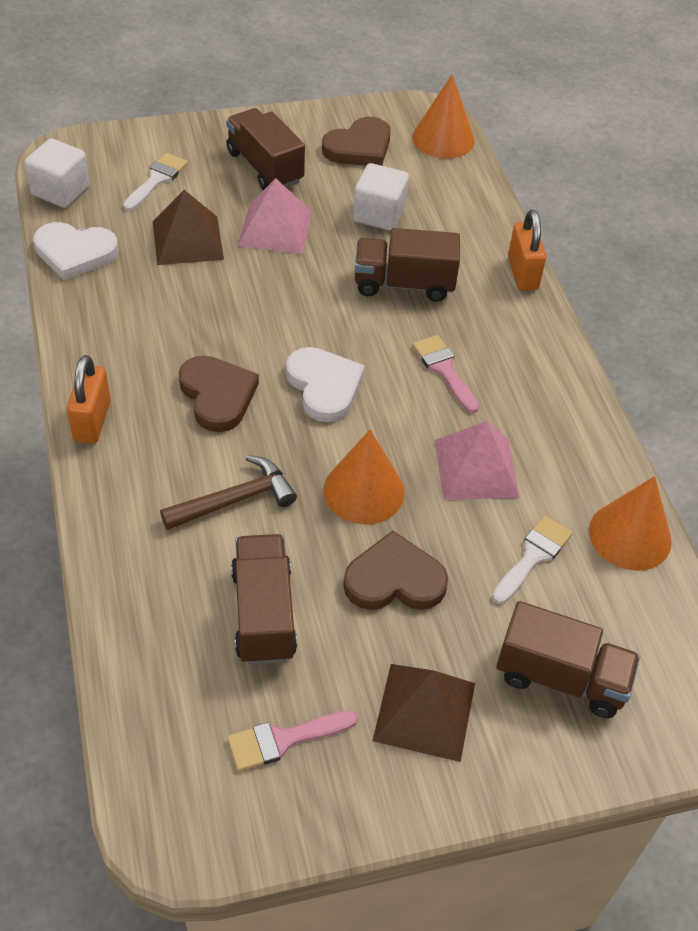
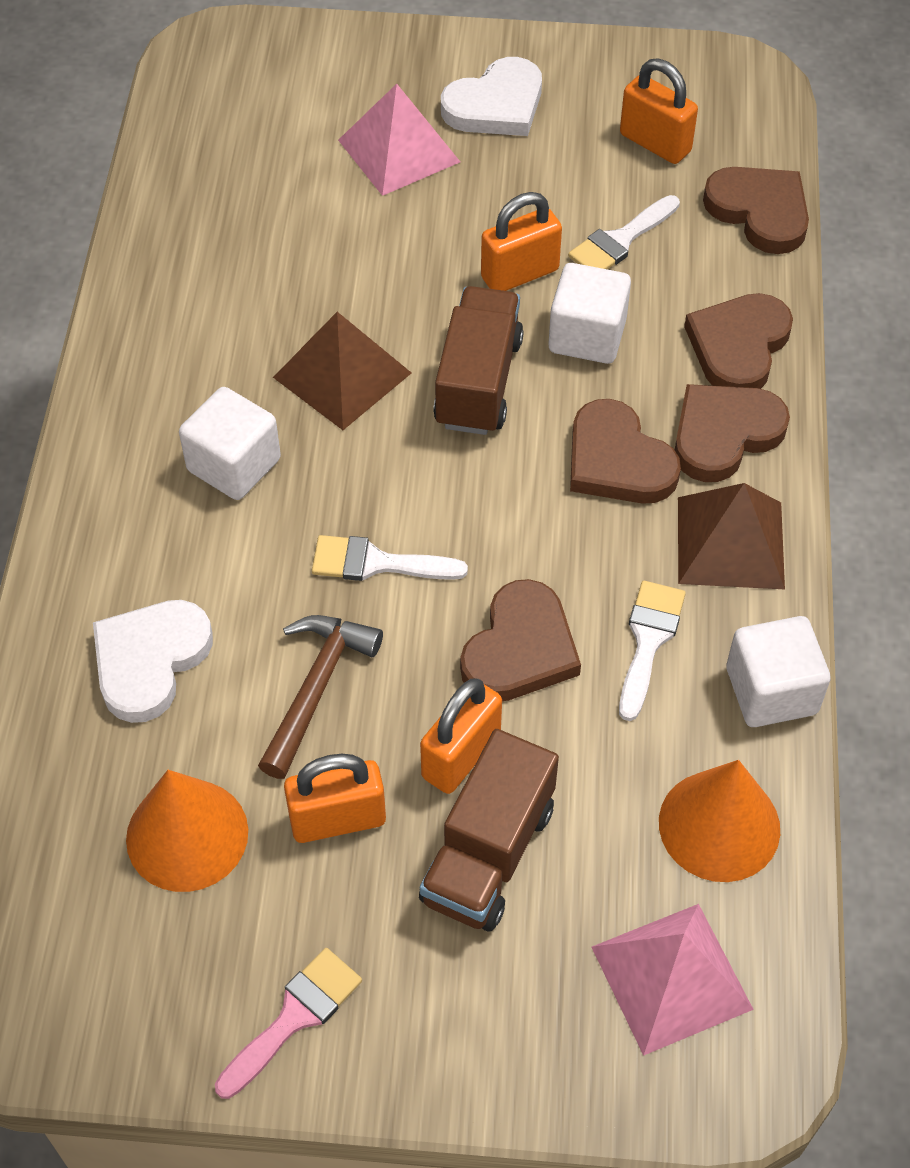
brown heart: 3 -> 5
brown truck: 4 -> 2
orange cone: 3 -> 2
orange padlock: 2 -> 4
pink brush: 2 -> 1
white brush: 2 -> 3
white cube: 2 -> 3

